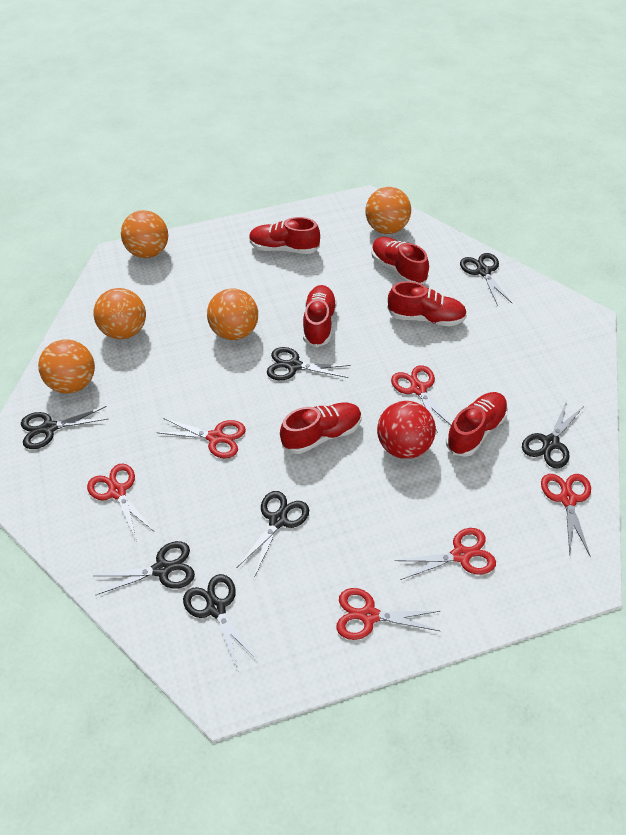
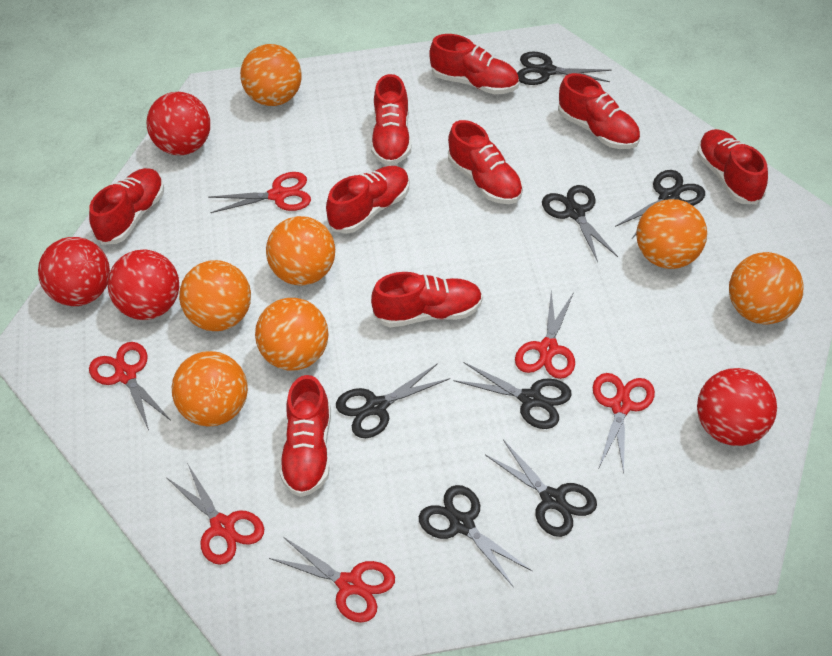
orange ball: 5 -> 7
red ball: 1 -> 4
red shoe: 6 -> 9

